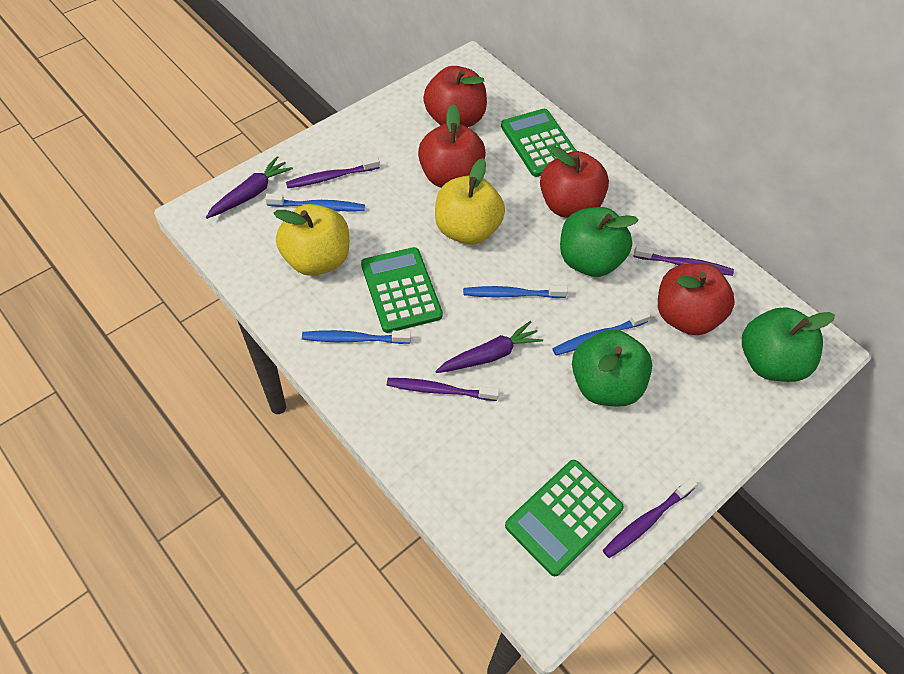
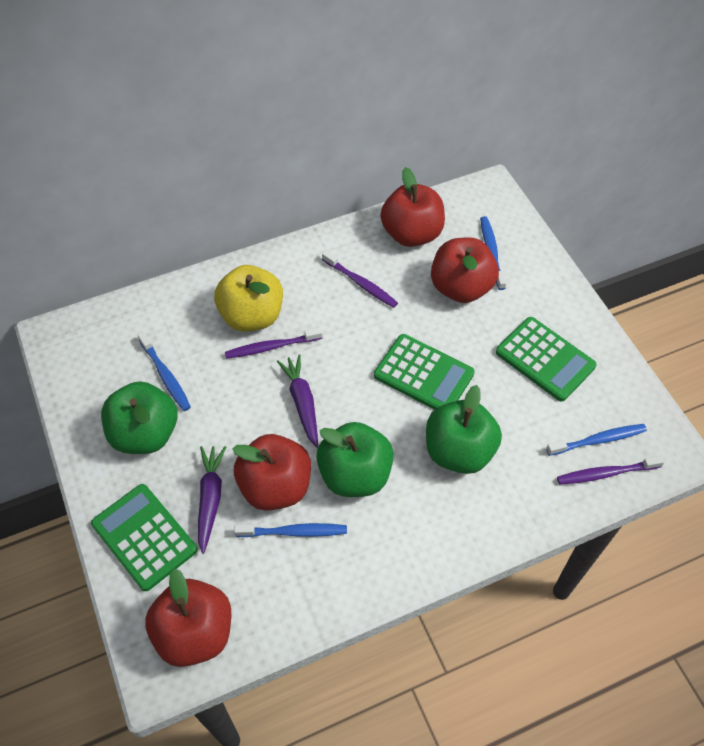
purple toothbrush: 4 -> 3
yellow apple: 2 -> 1

